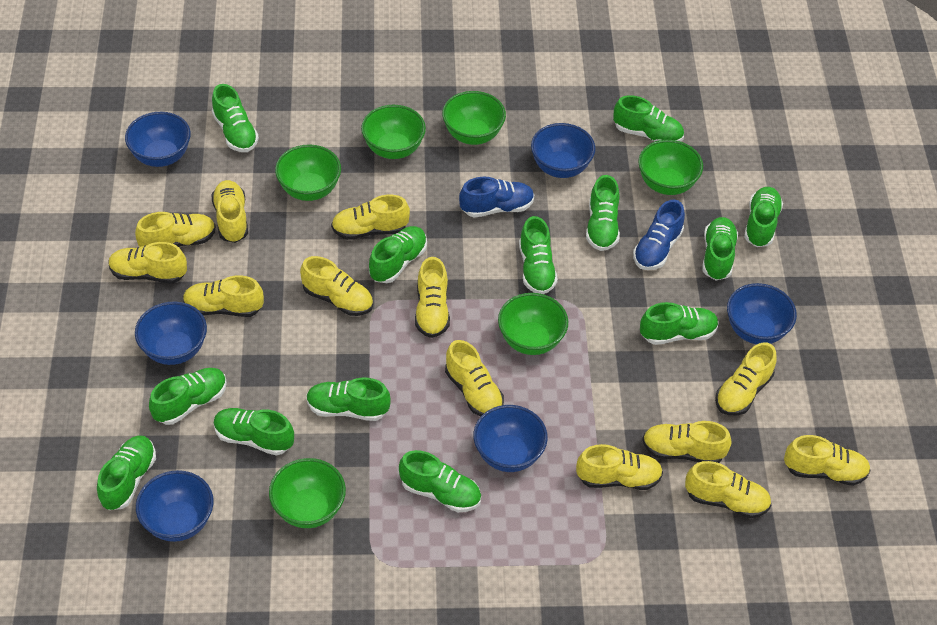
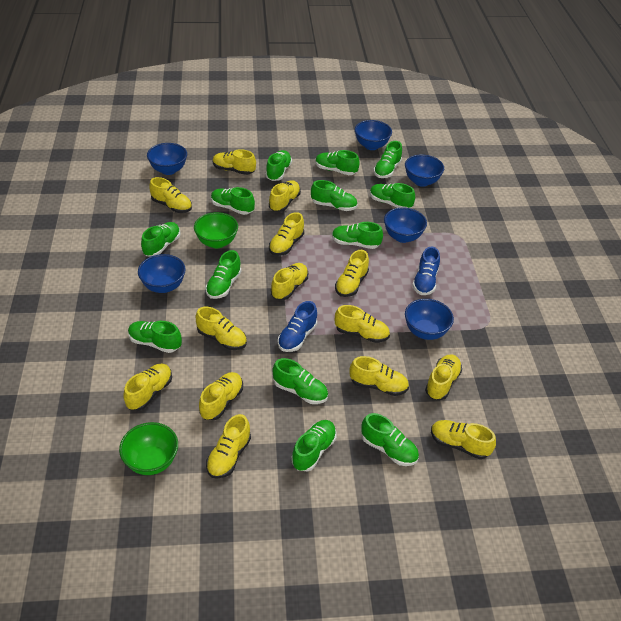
green bowl: 6 -> 2
yellow shoe: 13 -> 14

